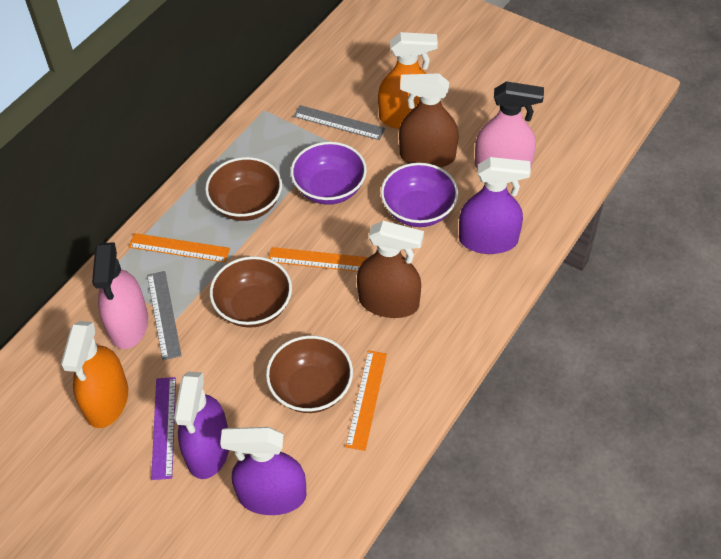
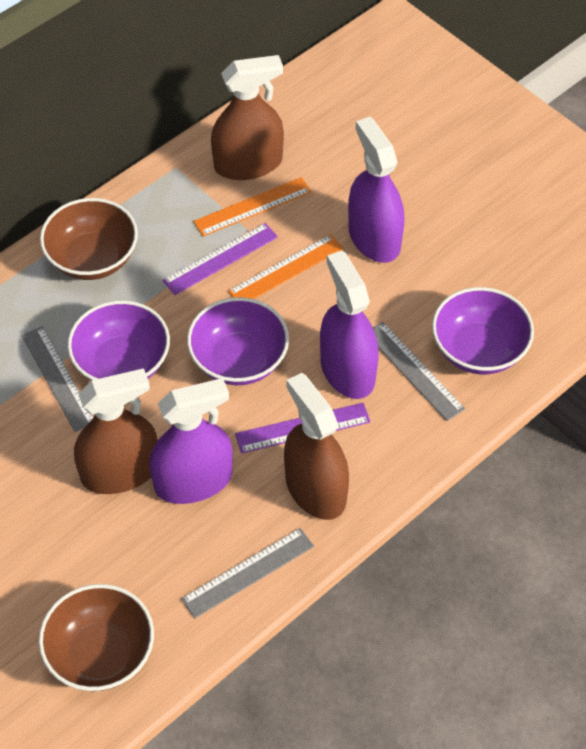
brown bowl: 3 -> 2
brown spray bottle: 2 -> 3
grey ruler: 2 -> 3
orange ruler: 3 -> 2
orange spray bottle: 2 -> 0
pink spray bottle: 2 -> 0
purple bowl: 2 -> 3
purple ruler: 1 -> 2

